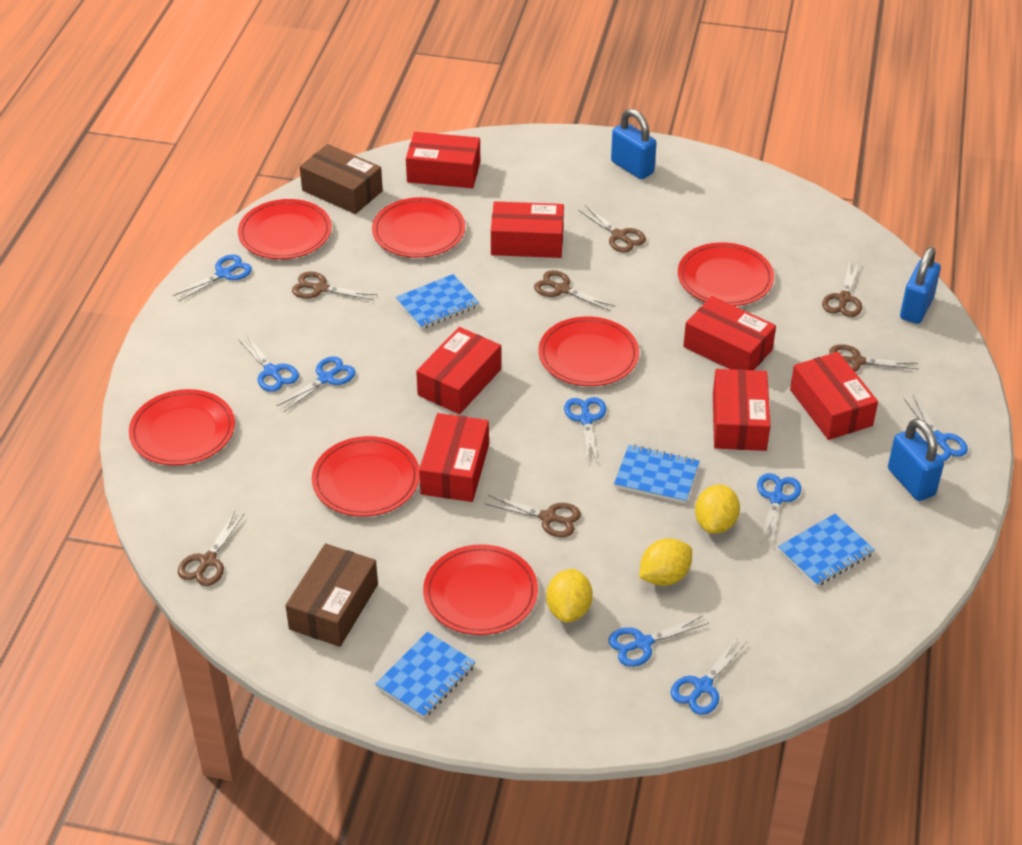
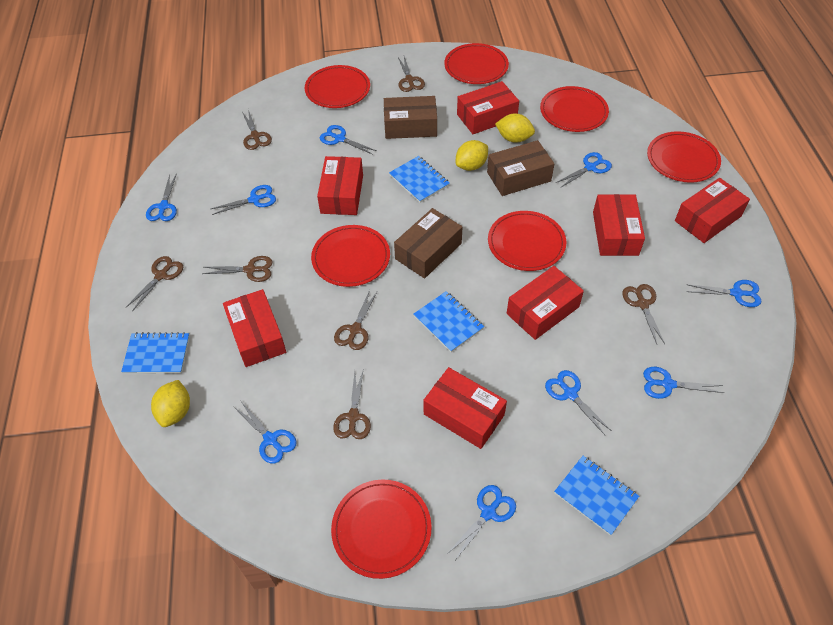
blue padlock: 3 -> 0
blue scissors: 8 -> 9
brown box: 2 -> 3

